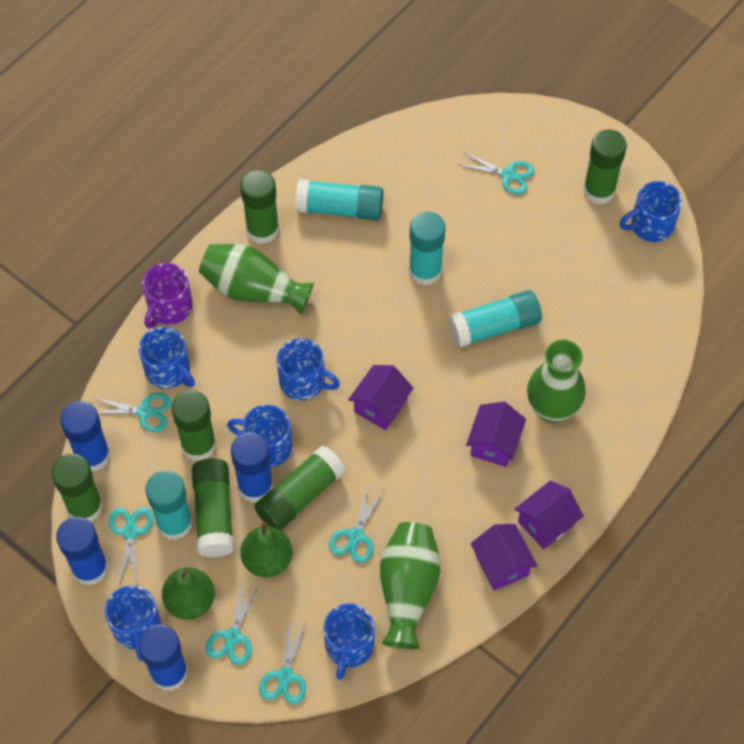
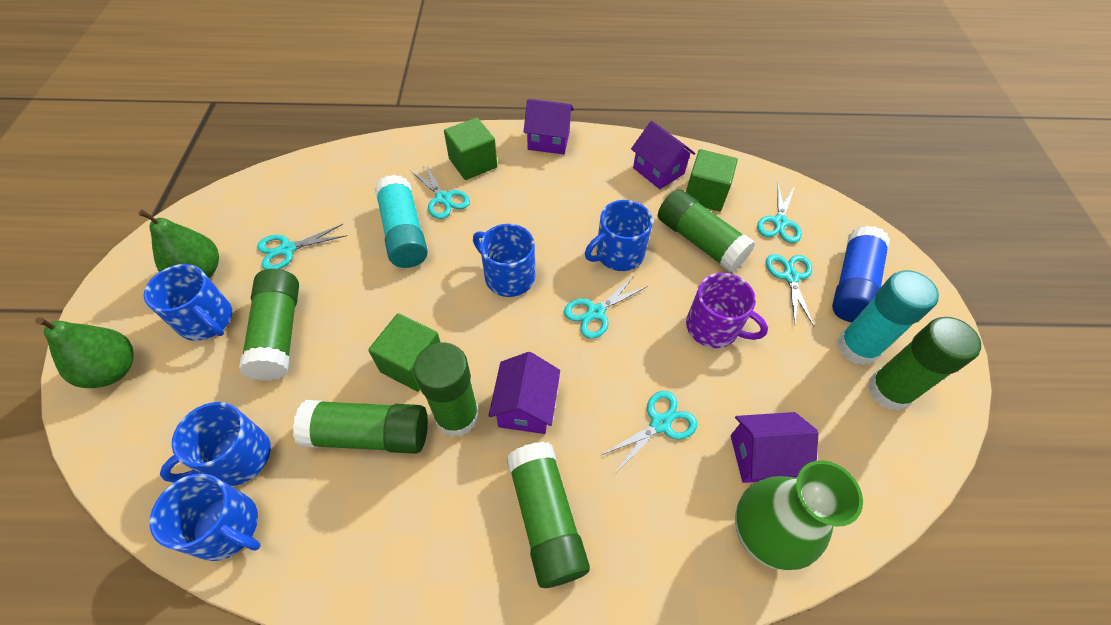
blue glue stick: 4 -> 1
blue mug: 6 -> 5
green cube: 0 -> 3
green vase: 3 -> 1
turquoise glue stick: 4 -> 2

